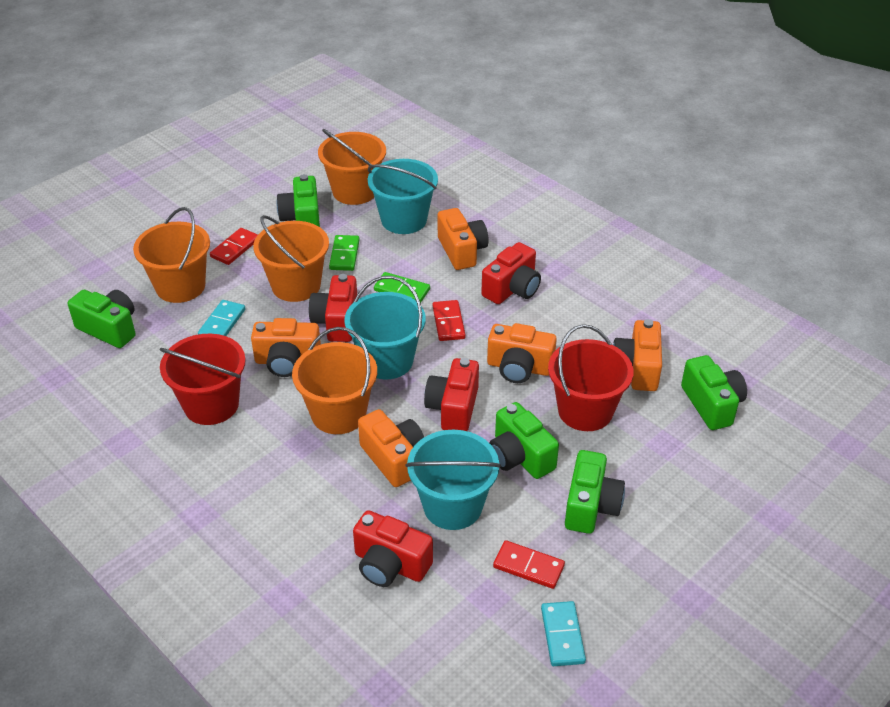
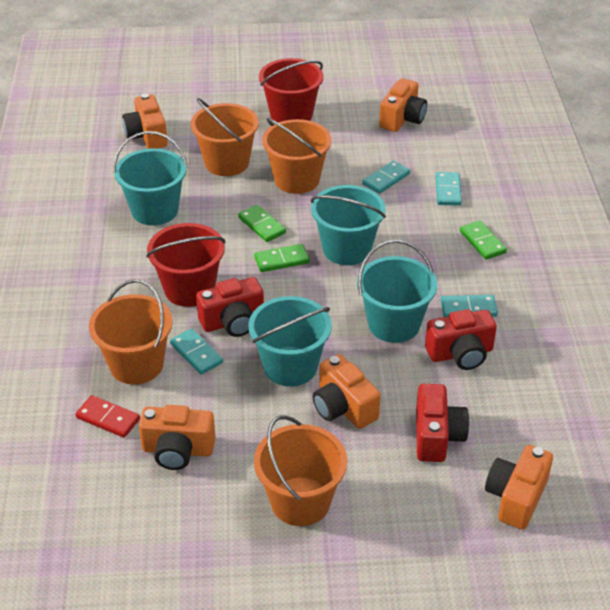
green camera: 5 -> 0
green domino: 2 -> 3
red camera: 4 -> 3
red domino: 3 -> 1
turquoise bucket: 3 -> 4
turquoise domino: 2 -> 4

